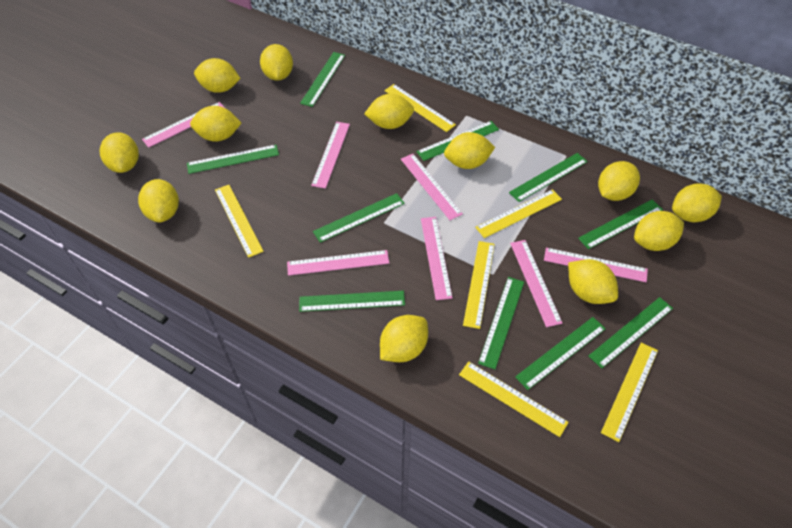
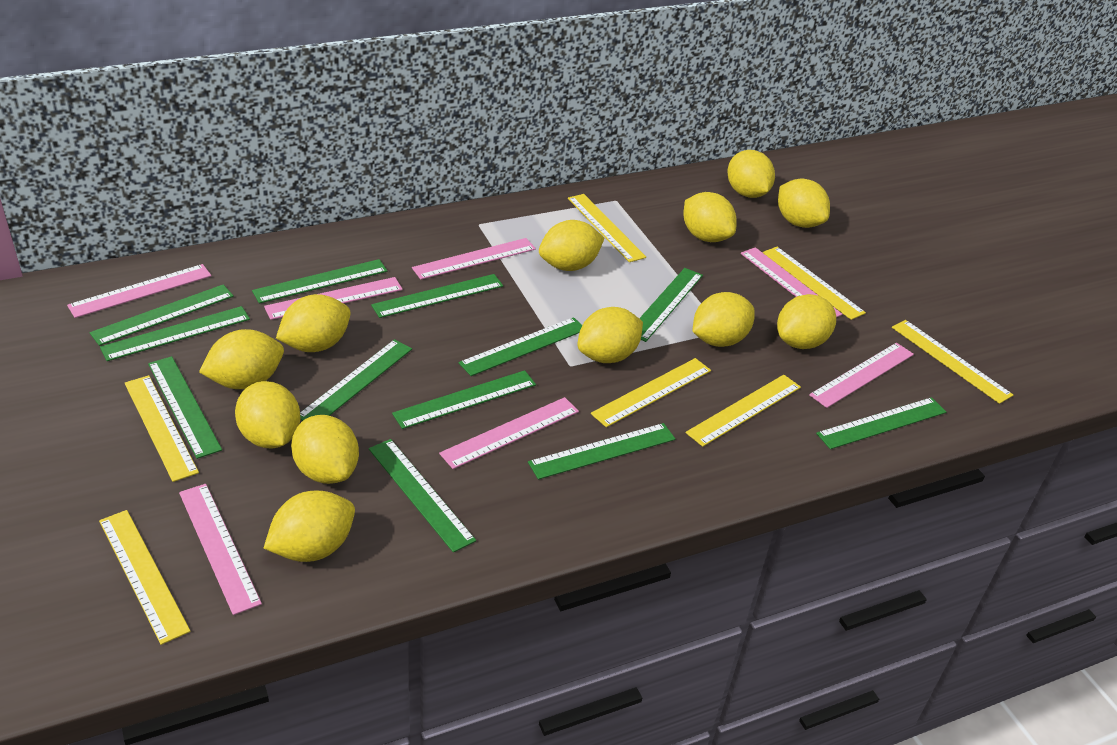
green ruler: 10 -> 12
yellow ruler: 6 -> 7

